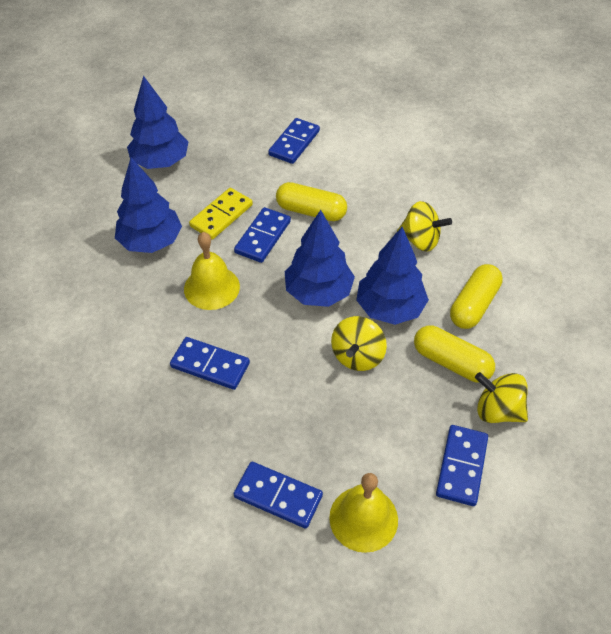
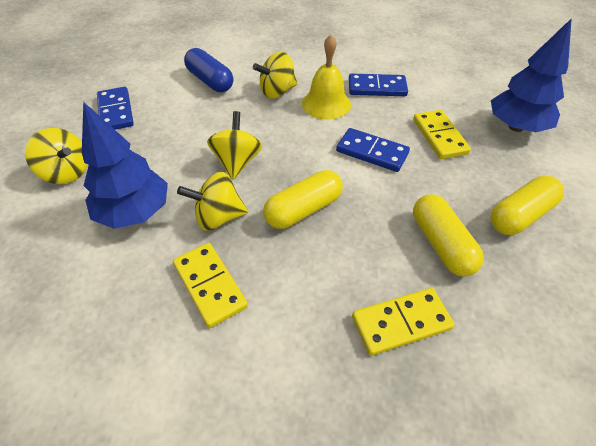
blue capsule: 0 -> 1
blue domino: 5 -> 3
blue tree: 4 -> 2
yellow bell: 2 -> 1
yellow domino: 1 -> 3
yellow spinning top: 3 -> 4

